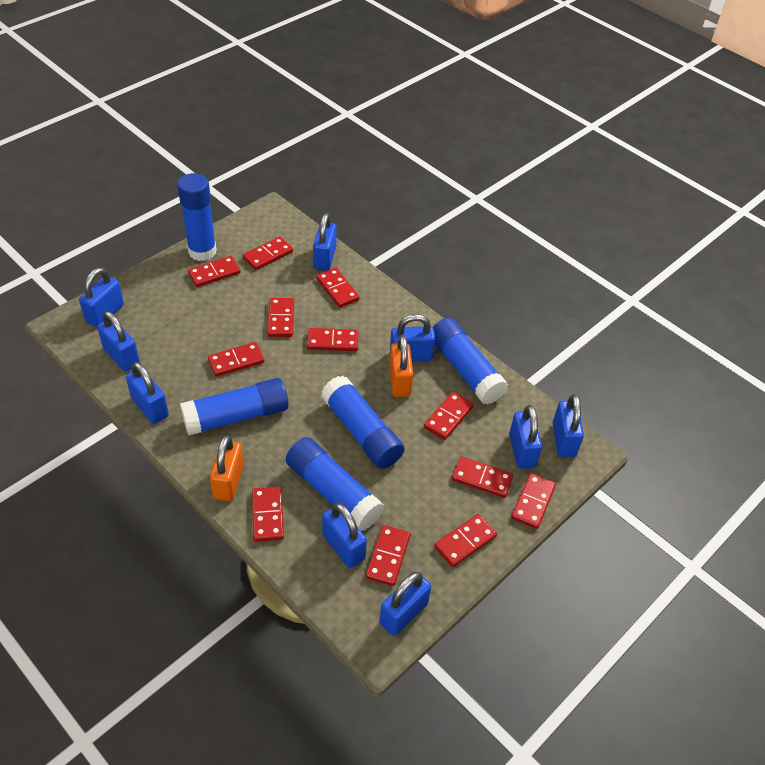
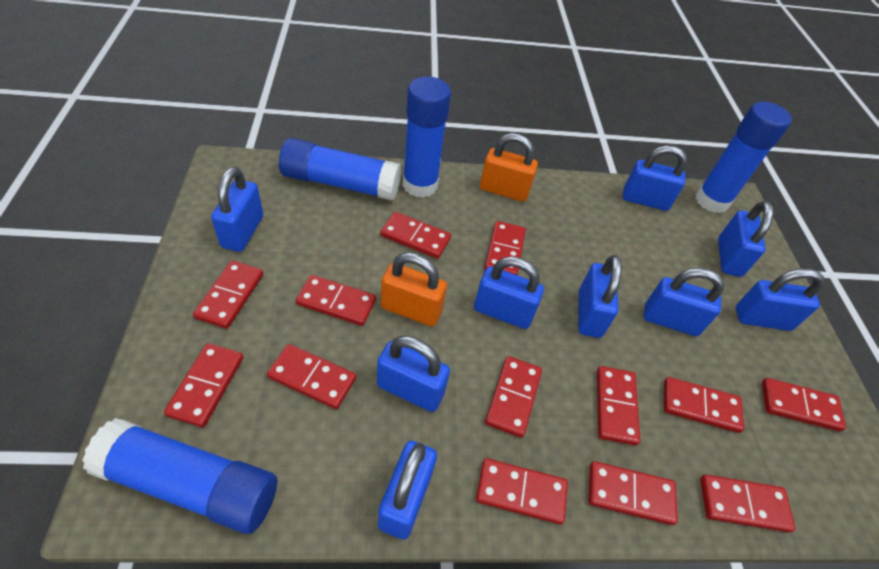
blue glue stick: 5 -> 4
red domino: 12 -> 13

